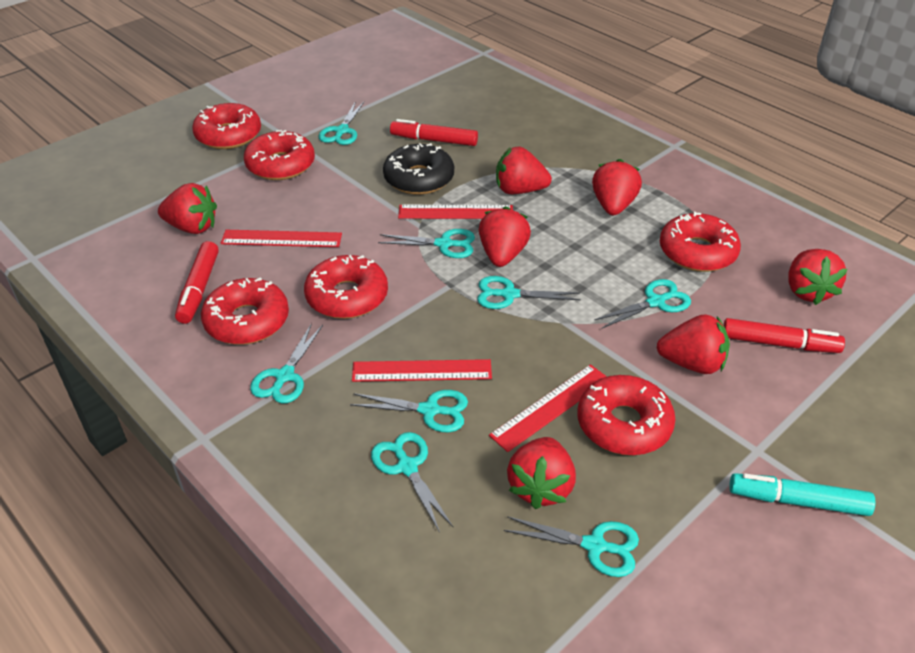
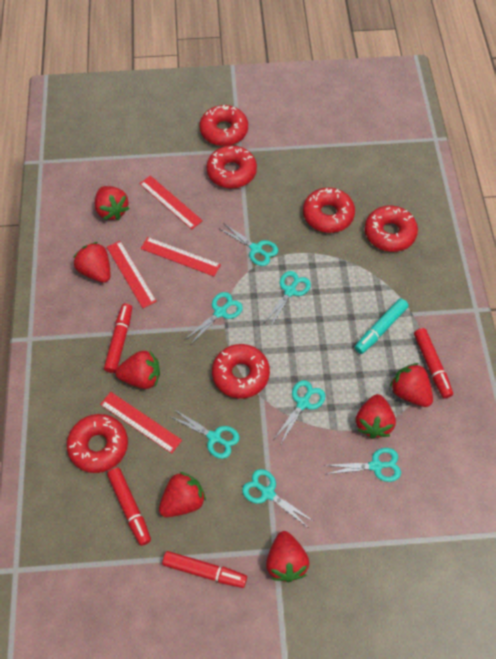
black donut: 1 -> 0
red marker: 3 -> 4
turquoise scissors: 8 -> 7

